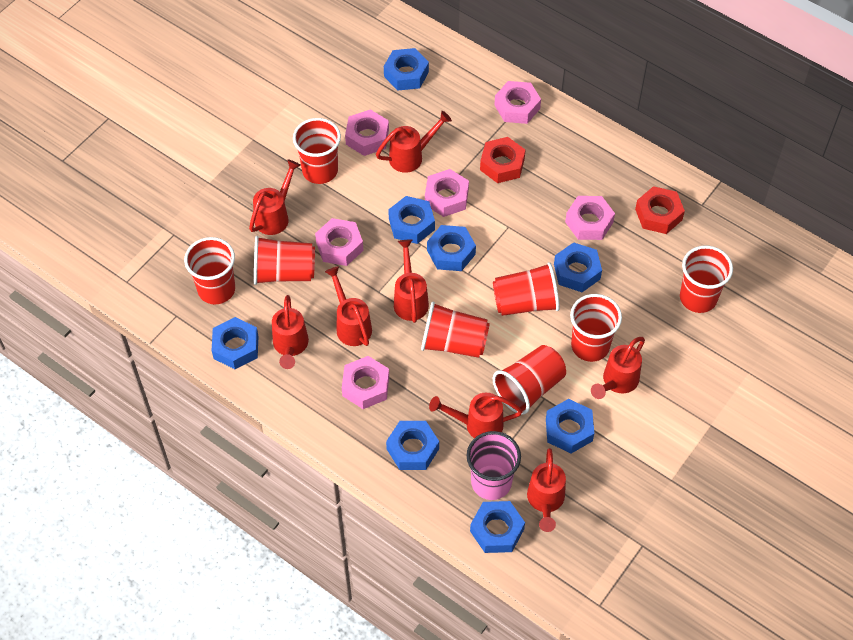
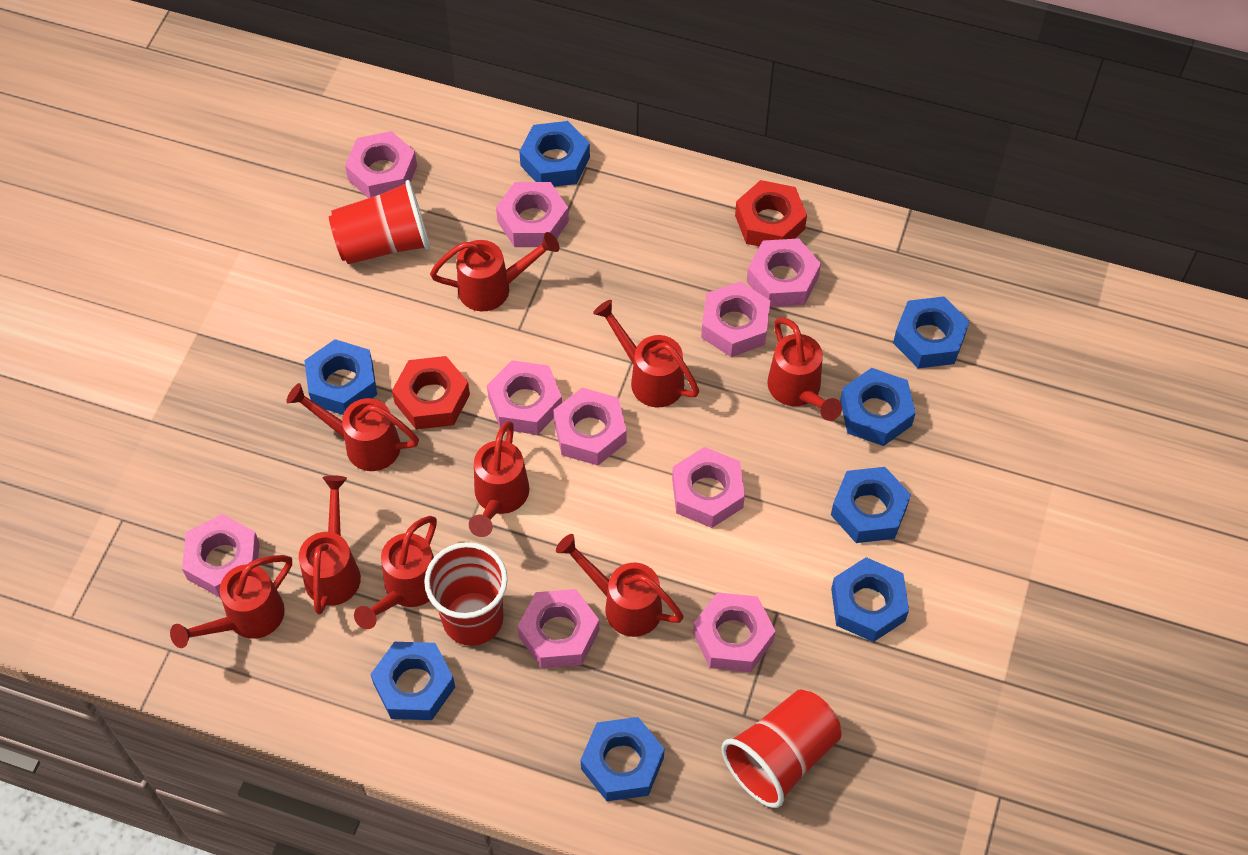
pink cup: 1 -> 0
pink nut: 6 -> 10
red cup: 8 -> 3
red watering can: 8 -> 9

